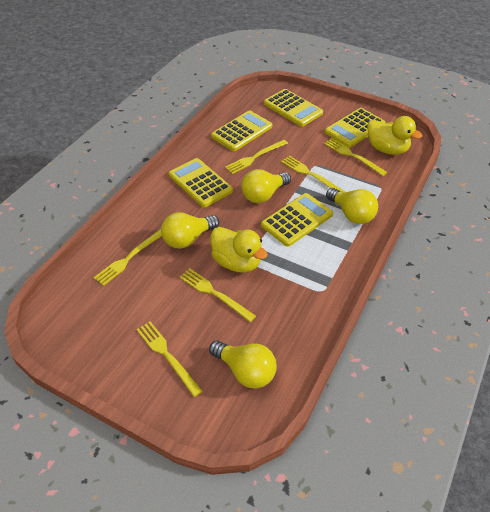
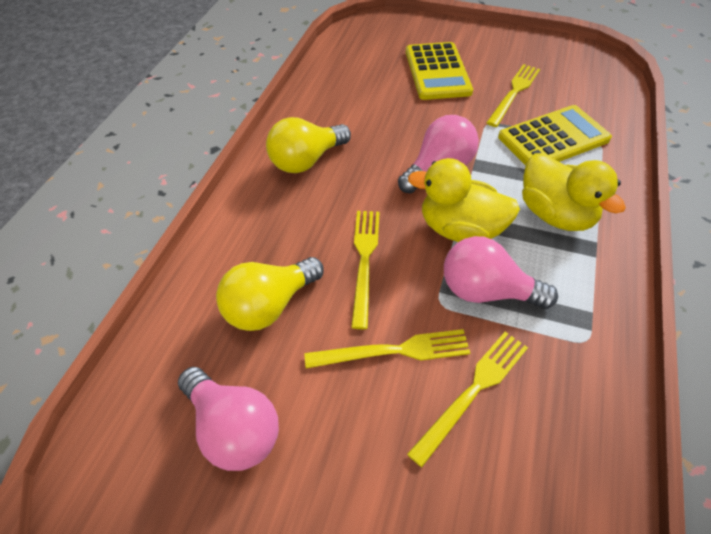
pink light bulb: 0 -> 3
yellow calculator: 5 -> 2
yellow fork: 6 -> 4
yellow light bulb: 4 -> 2

